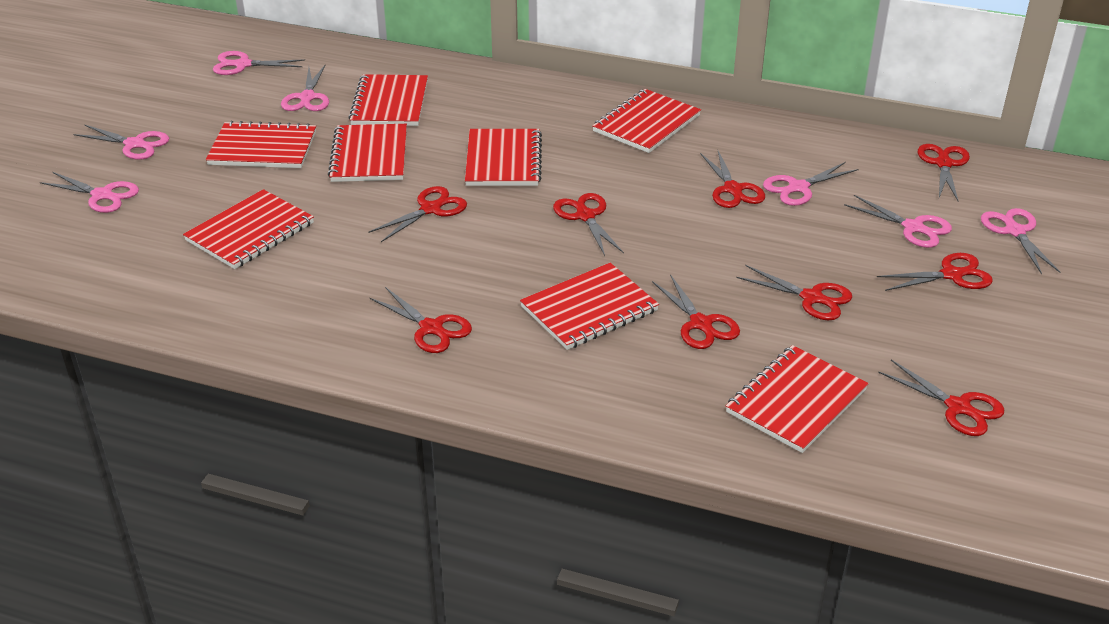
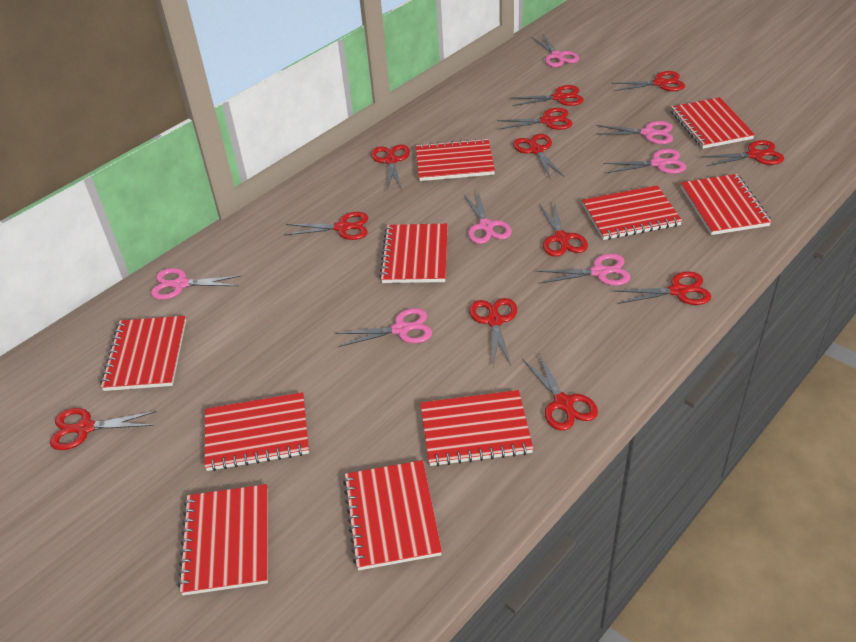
red notebook: 8 -> 10
red scissors: 9 -> 12

